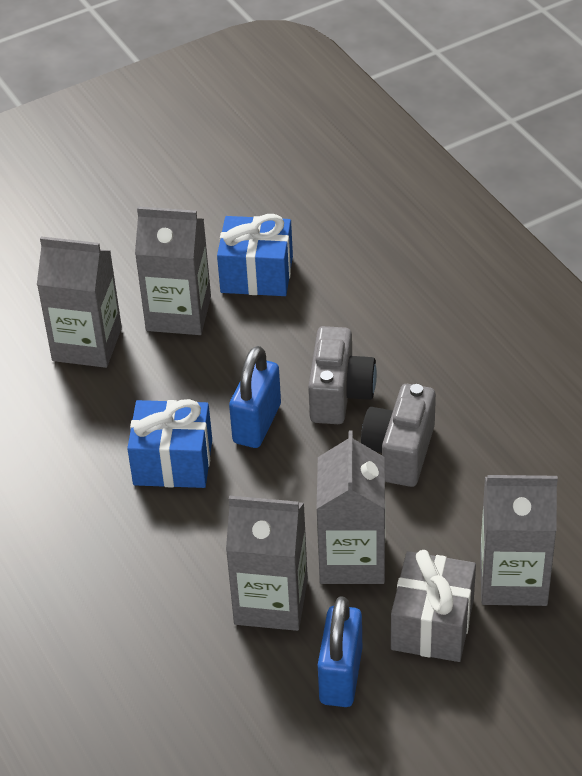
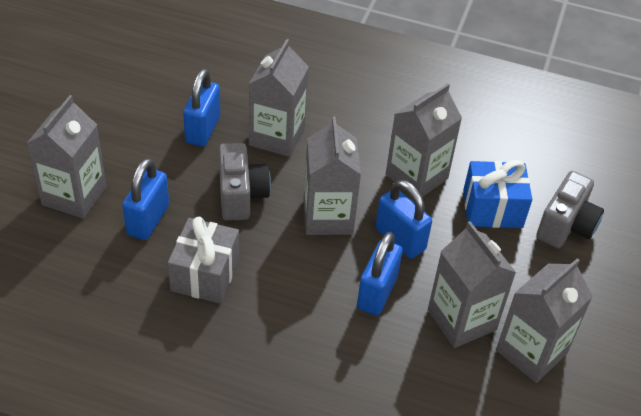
blue gift: 2 -> 1
blue padlock: 2 -> 4
grey carton: 5 -> 6

